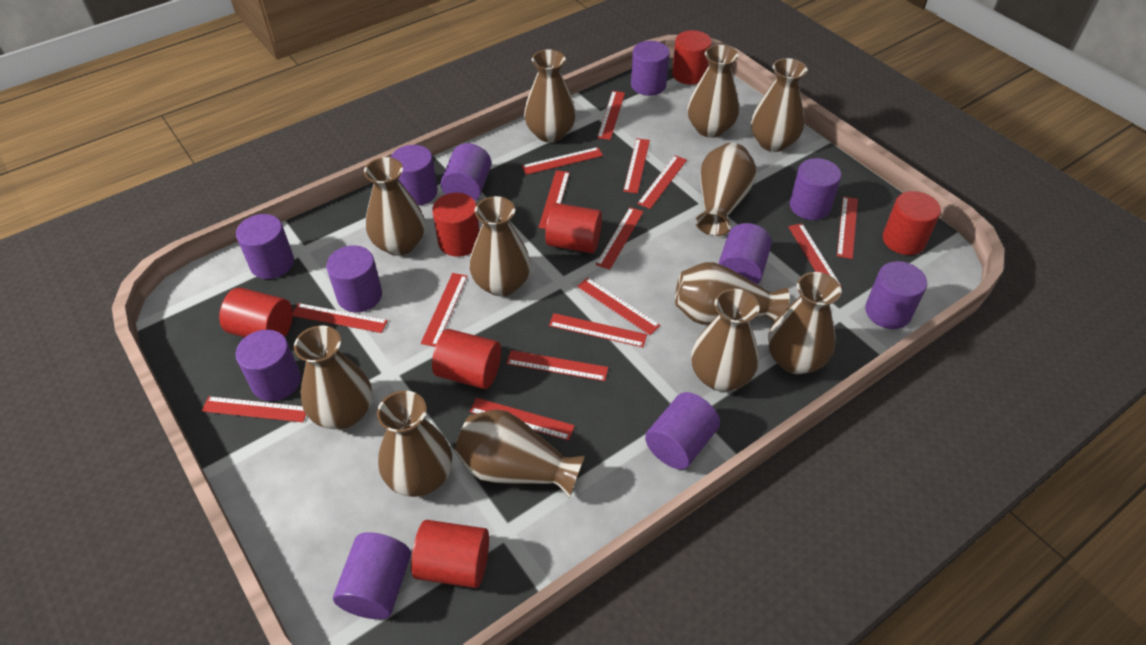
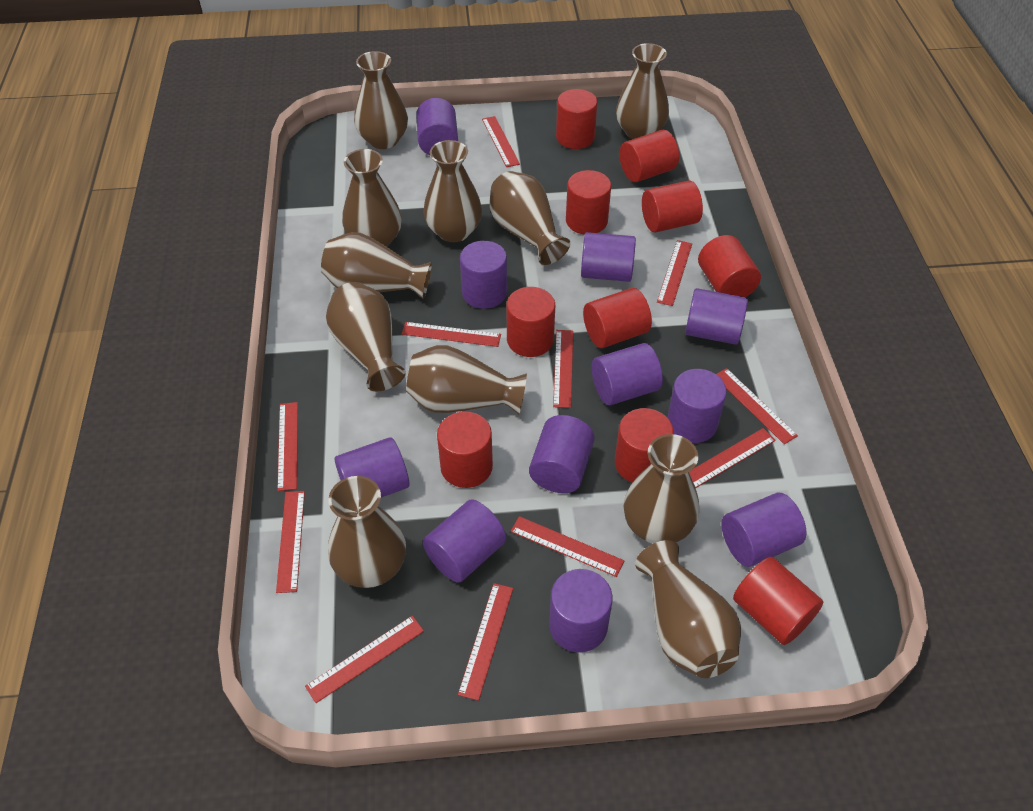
brown vase: 12 -> 11
red cylinder: 7 -> 10
red ruler: 15 -> 11

